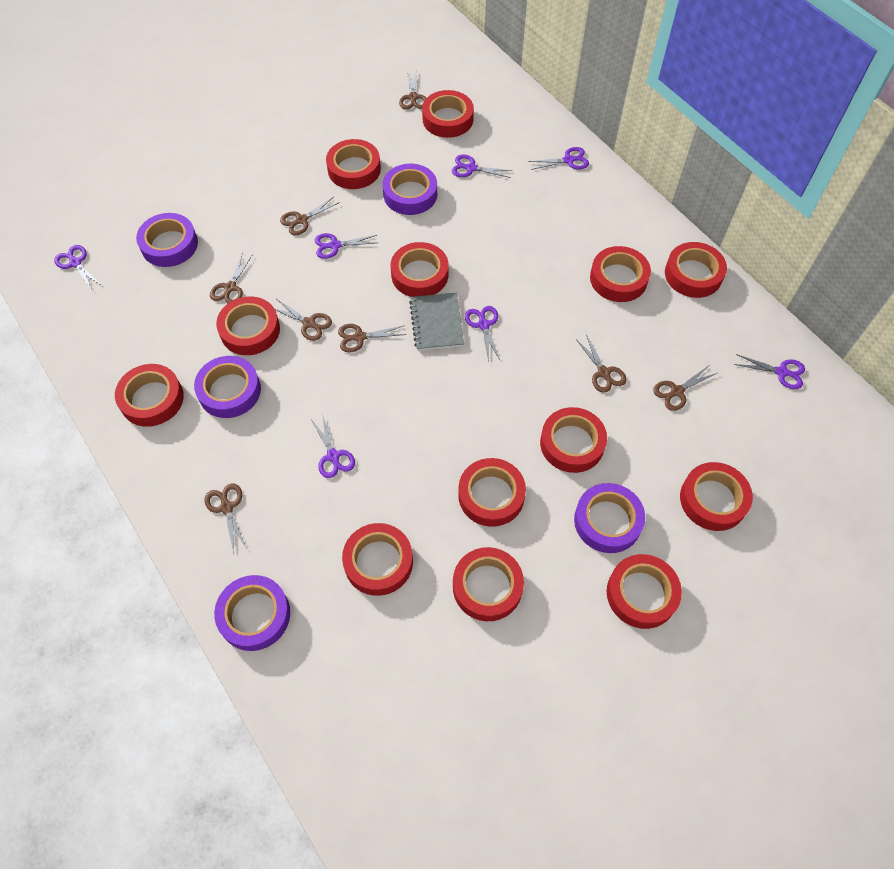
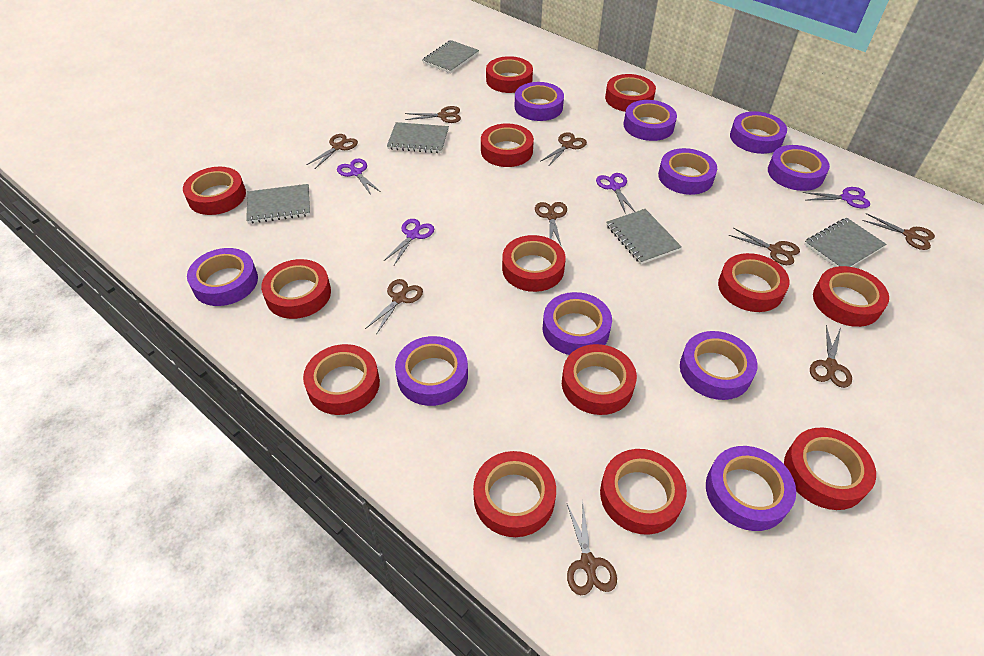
brown scissors: 8 -> 9
grey notebook: 1 -> 5
purple scissors: 7 -> 4
purple tape: 5 -> 10

